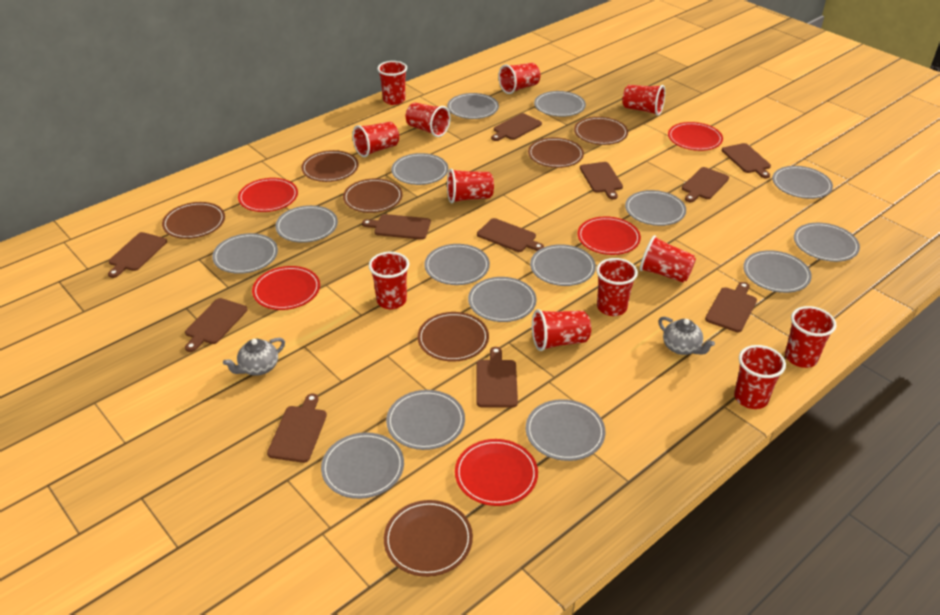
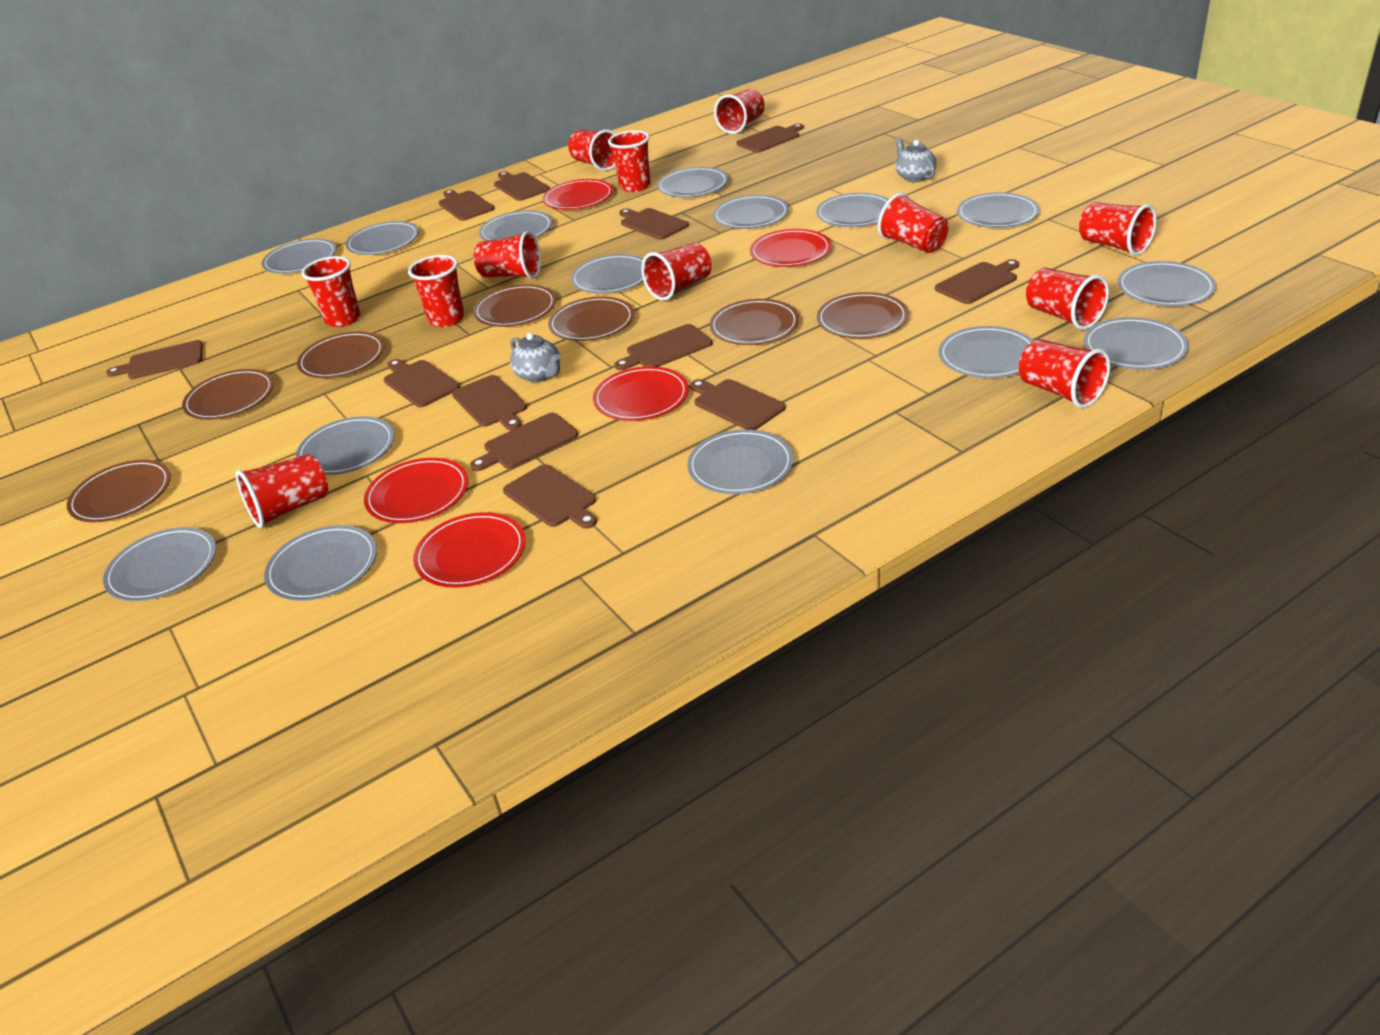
brown cutting board: 11 -> 12

